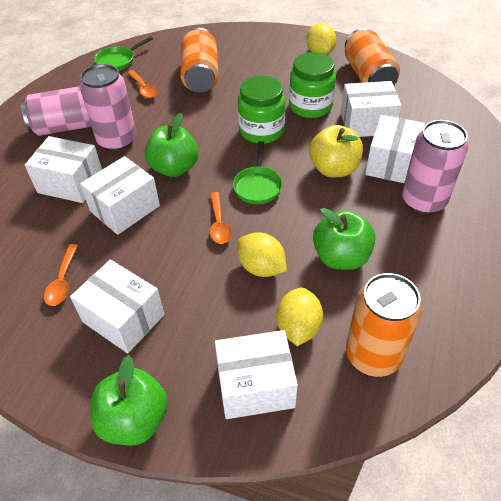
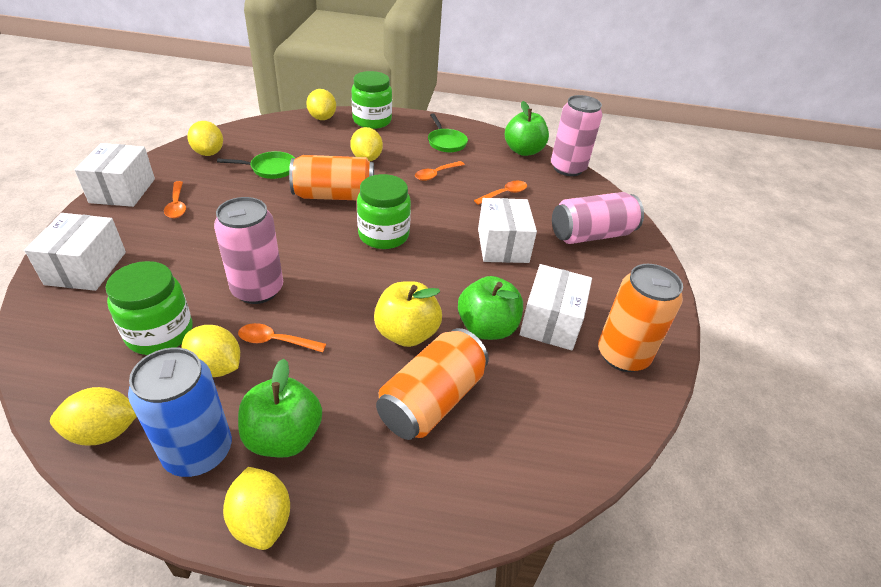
blue can: 0 -> 1
green jar: 2 -> 3
orange spoon: 3 -> 4
white box: 6 -> 4
yellow lemon: 3 -> 6

